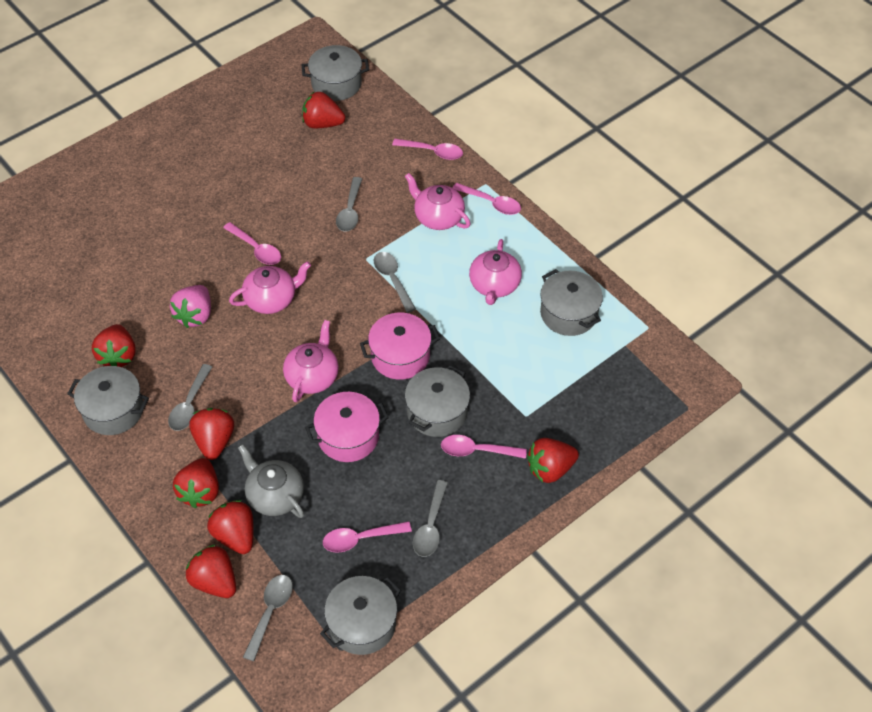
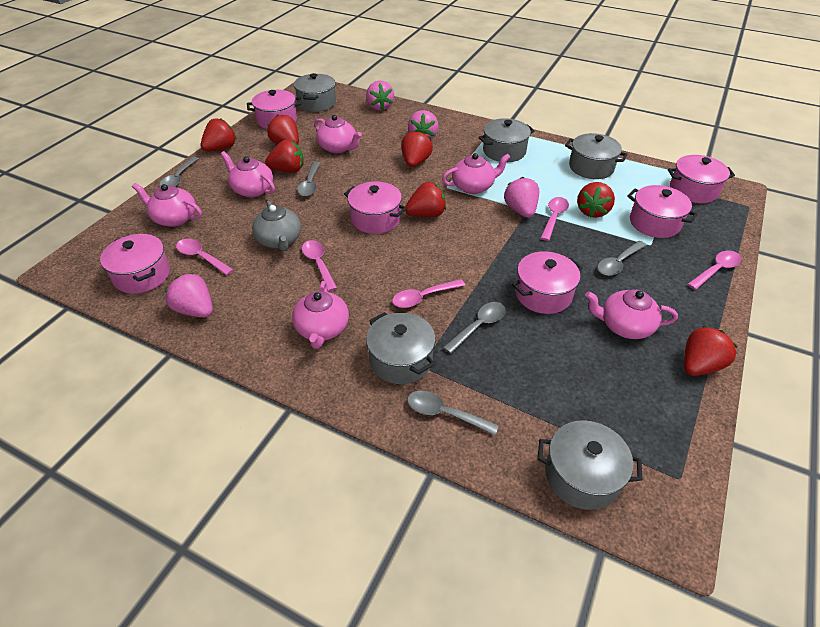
pink pot: 2 -> 6
pink strawberry: 1 -> 4
pink teapot: 4 -> 6

